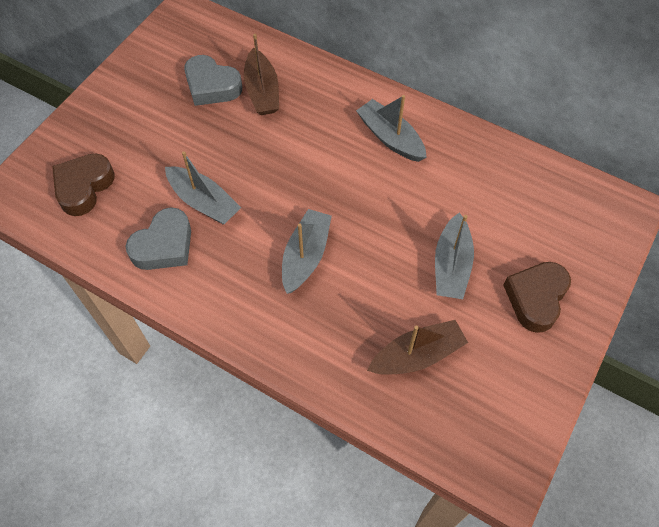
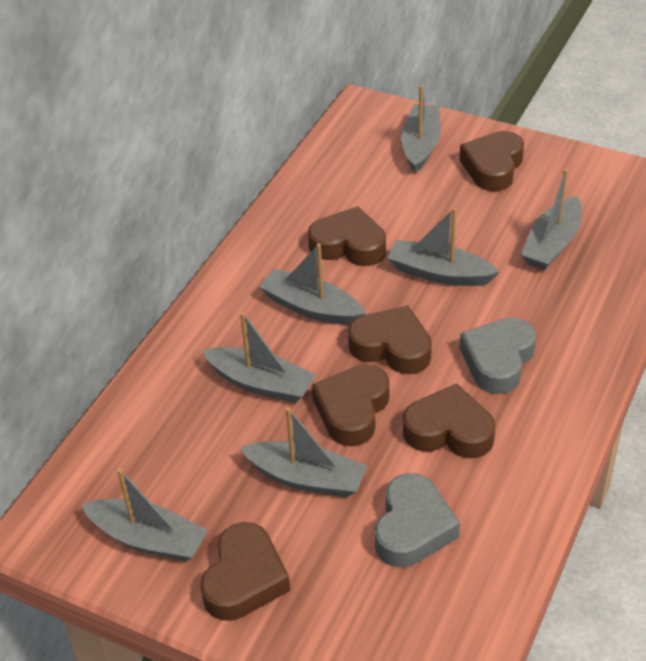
brown boat: 2 -> 0
brown heart: 2 -> 6
grey boat: 4 -> 7

